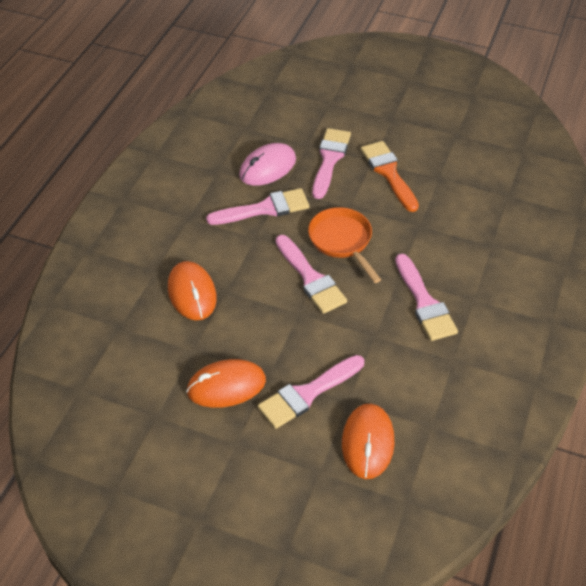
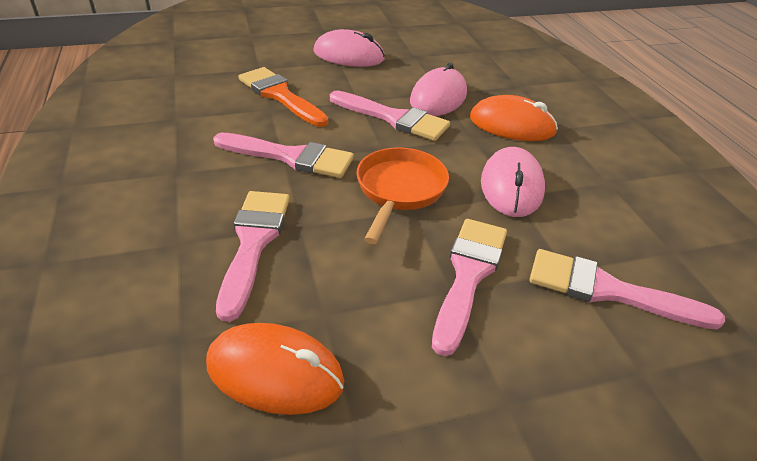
orange mouse: 3 -> 2
pink mouse: 1 -> 3

